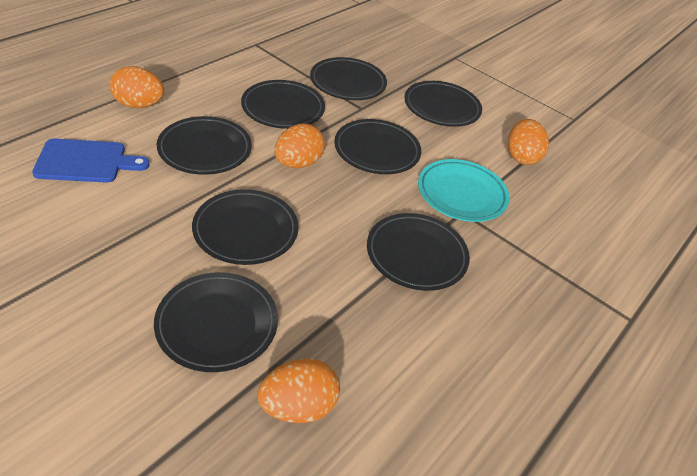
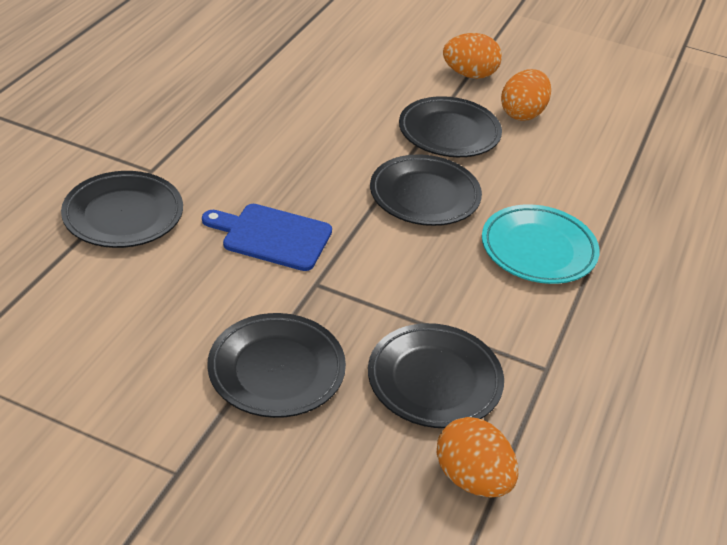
black plate: 8 -> 5
orange egg: 4 -> 3

